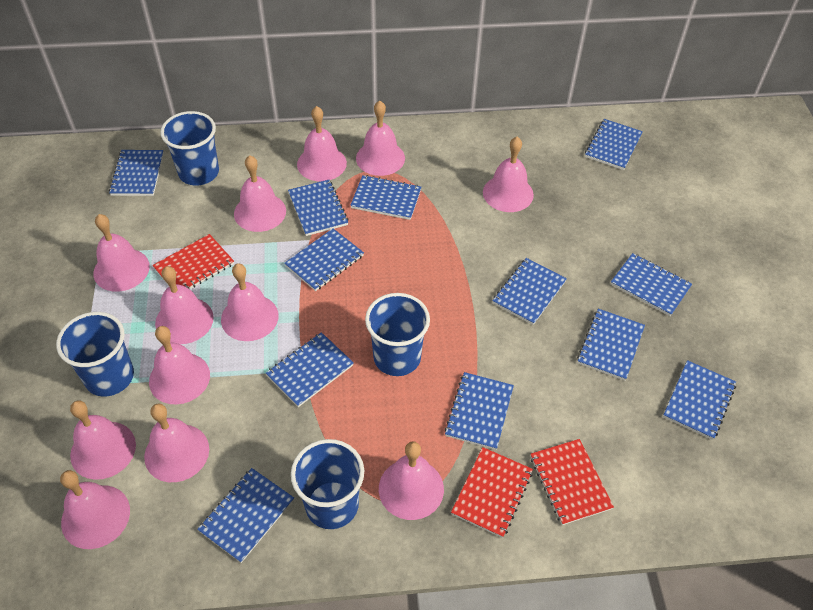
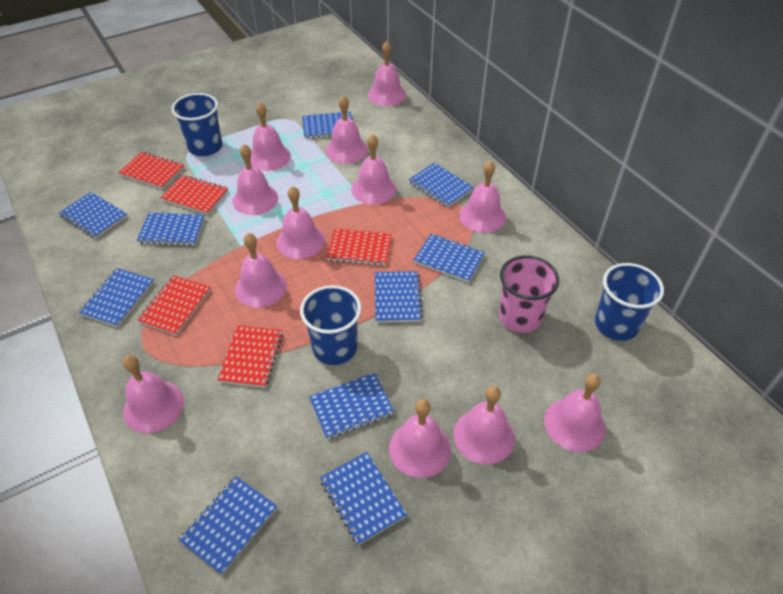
blue cup: 4 -> 3
blue notebook: 12 -> 10
pink cup: 0 -> 1
red notebook: 3 -> 5

